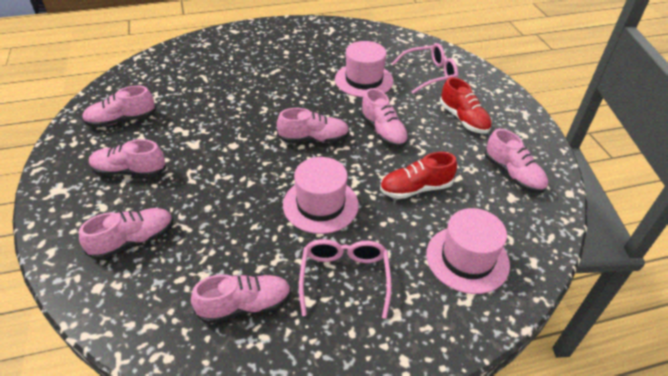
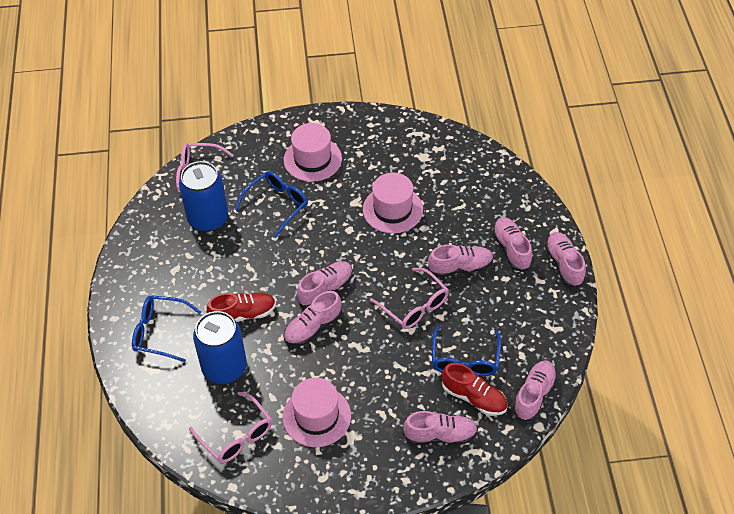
blue can: 0 -> 2
blue glasses: 0 -> 3
pink glasses: 2 -> 3

